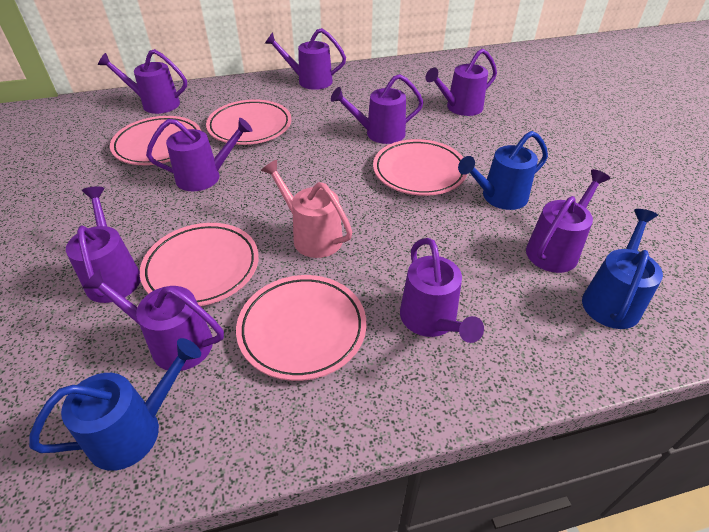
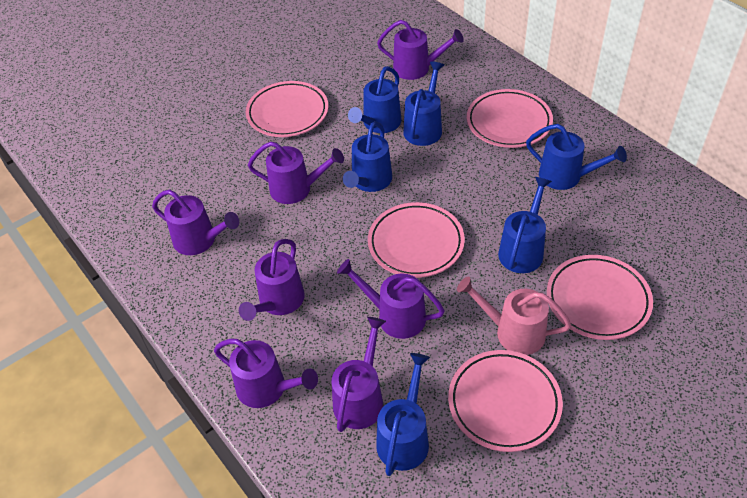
blue watering can: 3 -> 6
purple watering can: 9 -> 7

